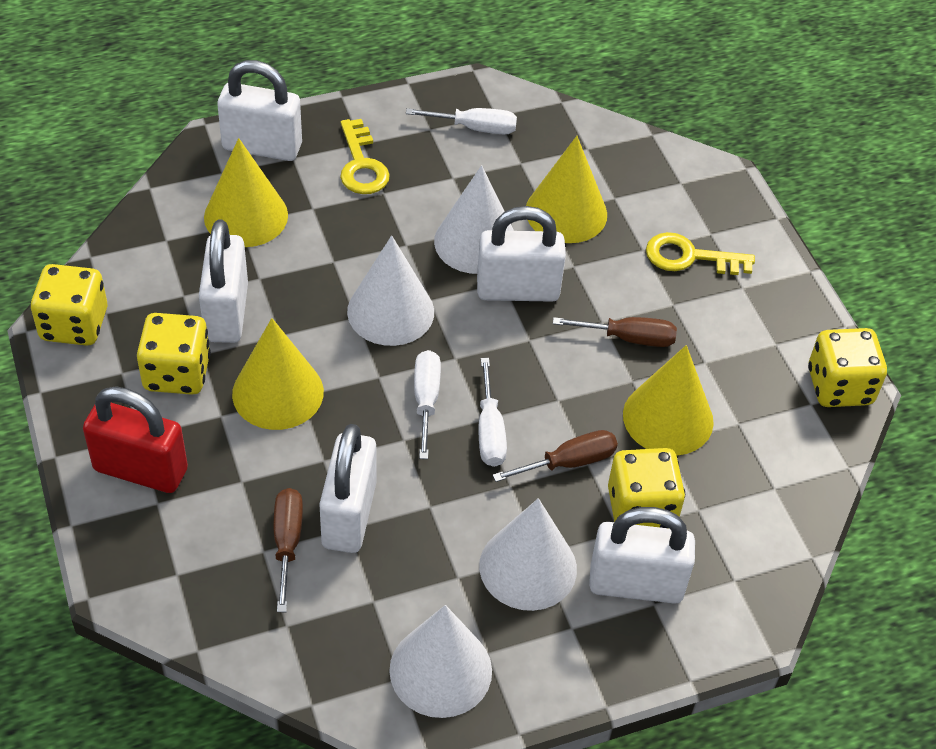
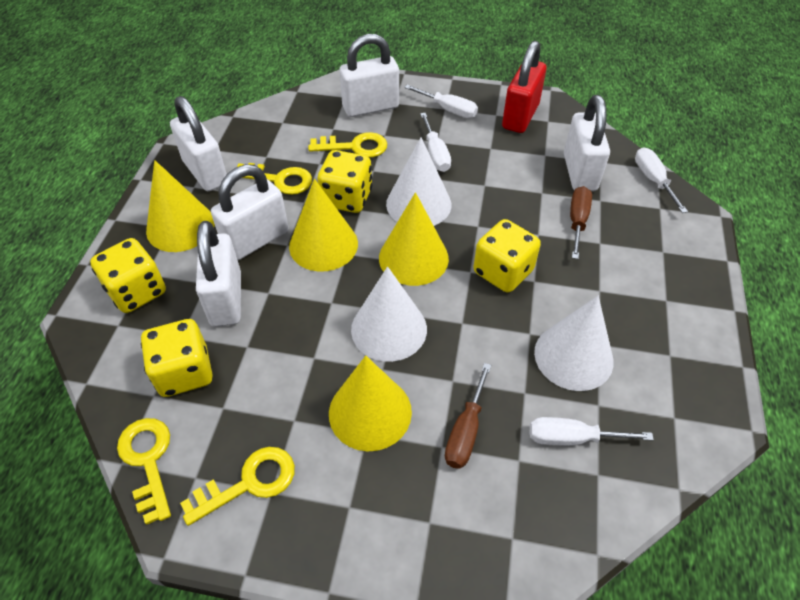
brown screwdriver: 3 -> 2
white cone: 4 -> 3
white screwdriver: 3 -> 4
yellow key: 2 -> 4

